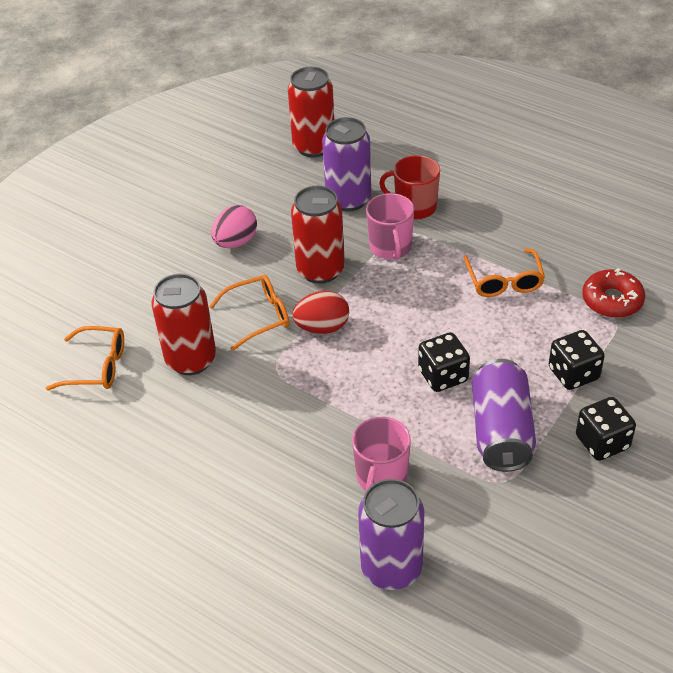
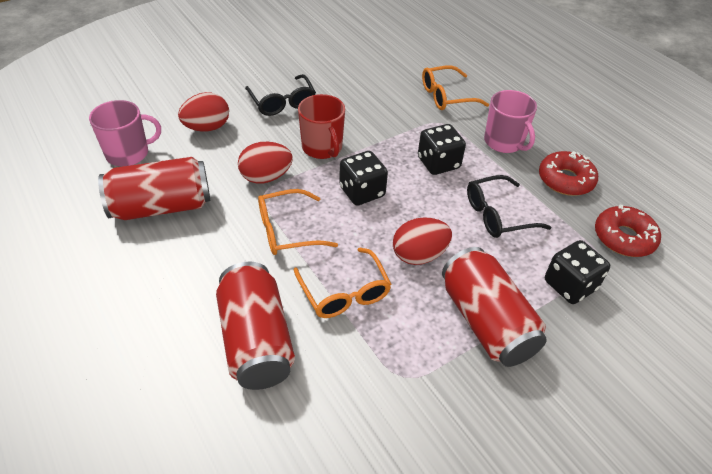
black glasses: 0 -> 2
pink egg: 1 -> 0
purple can: 3 -> 0
red donut: 1 -> 2
red egg: 1 -> 3

